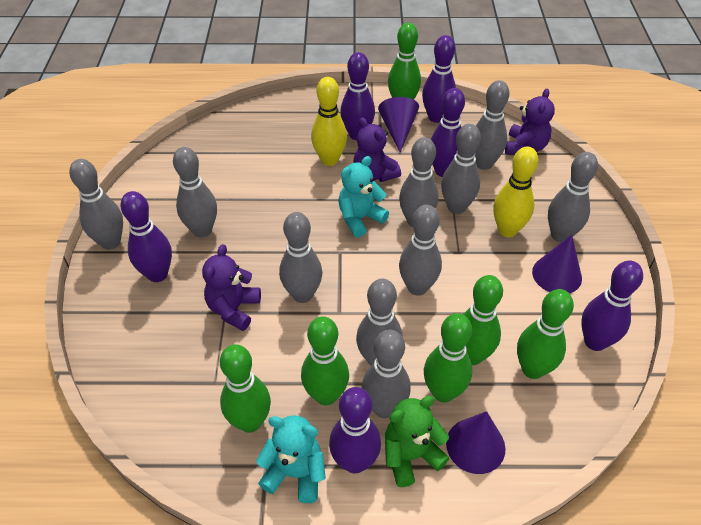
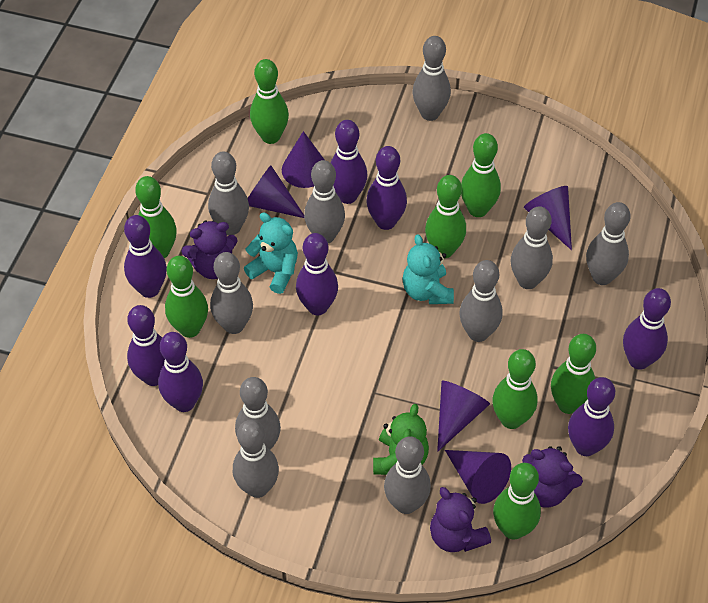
green bowling pin: 6 -> 8
purple bowling pin: 6 -> 8
purple cone: 3 -> 5
yellow bowling pin: 2 -> 0

